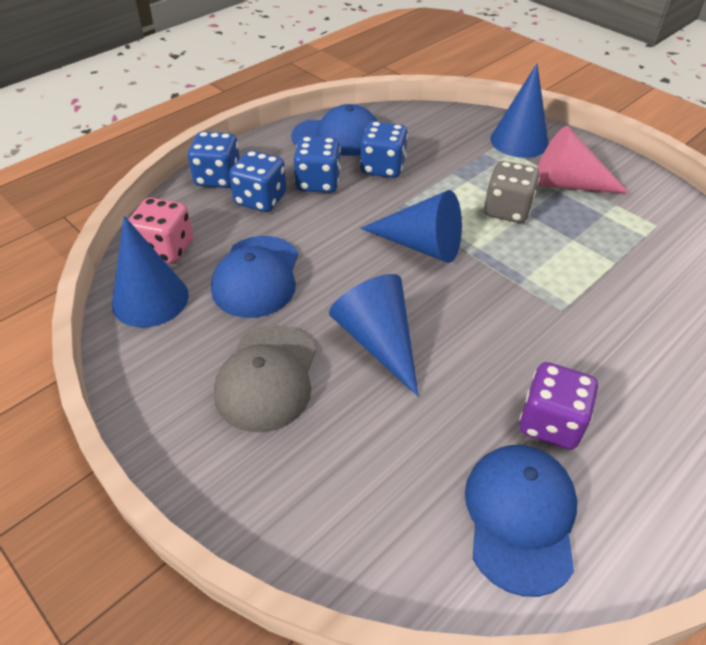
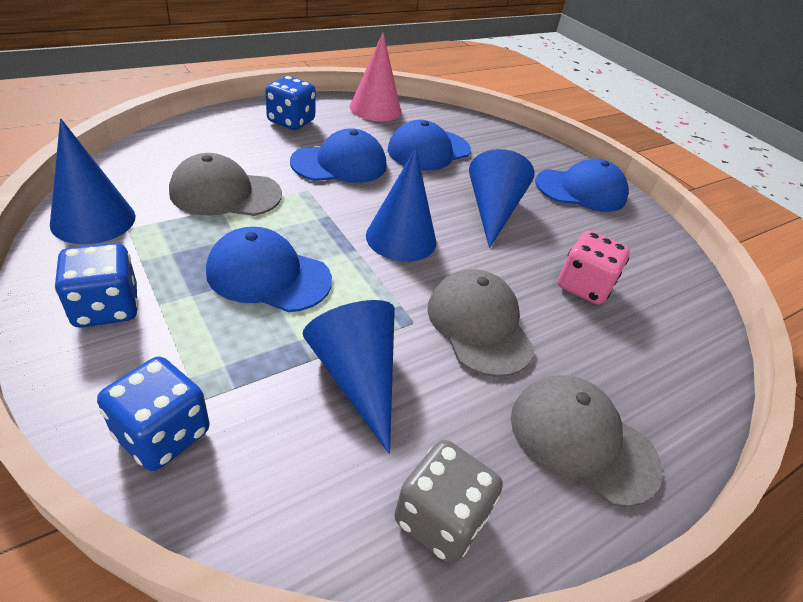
blue cap: 3 -> 4
blue dice: 4 -> 3
grey cap: 1 -> 3
purple dice: 1 -> 0

